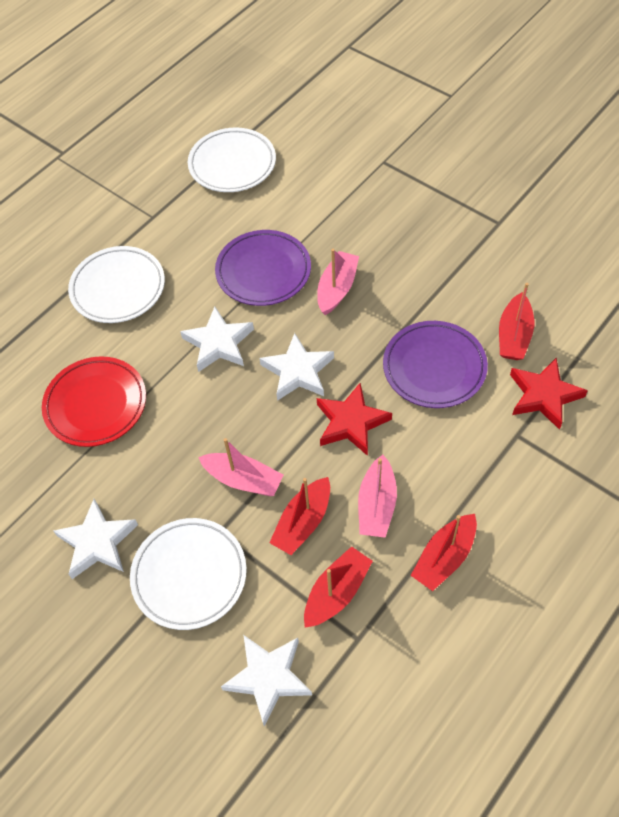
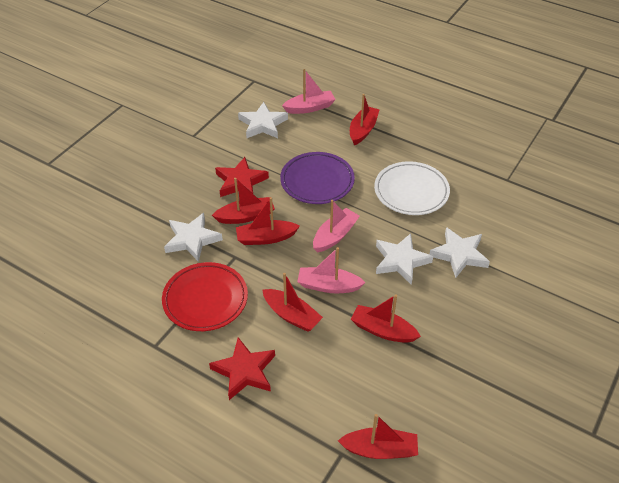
purple plate: 2 -> 1
red boat: 4 -> 6
white plate: 3 -> 1

